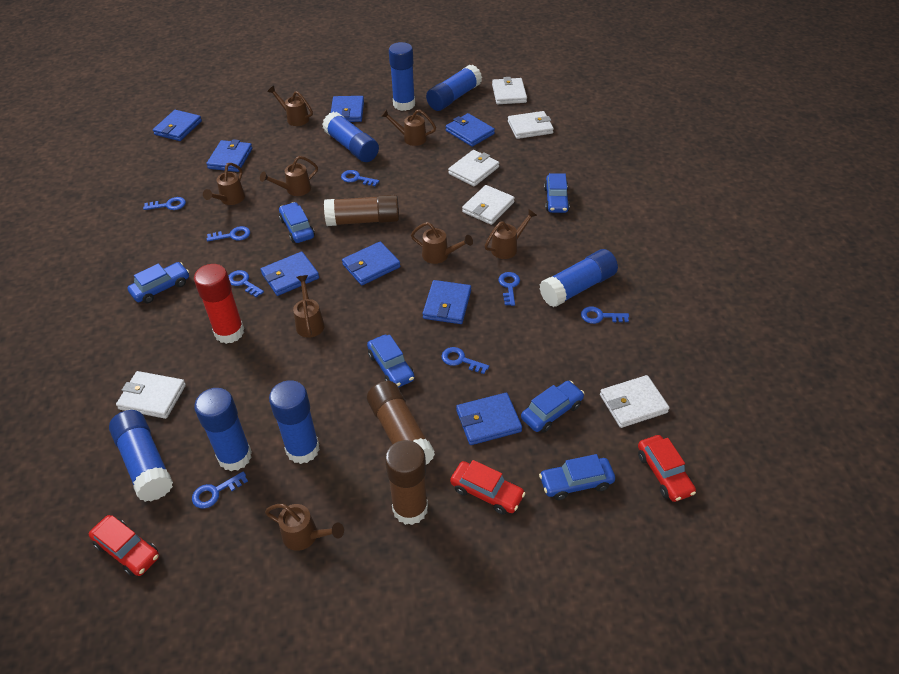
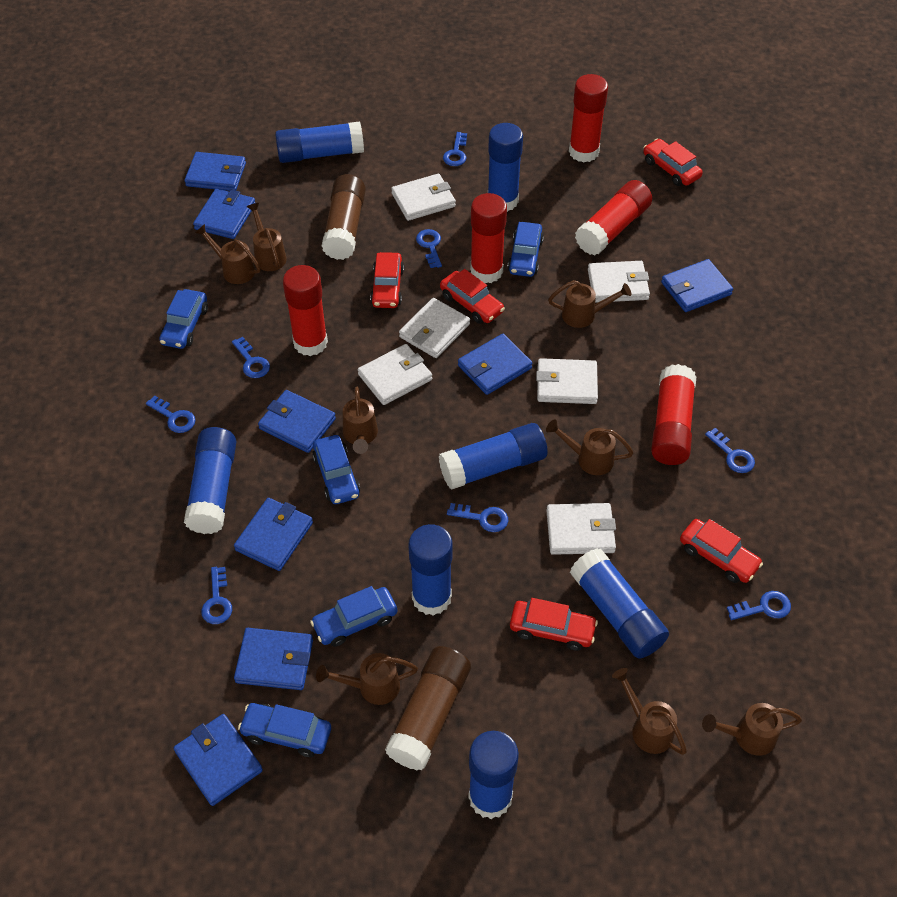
blue car: 6 -> 5
brown glue stick: 3 -> 2
red car: 3 -> 5
red glue stick: 1 -> 5

